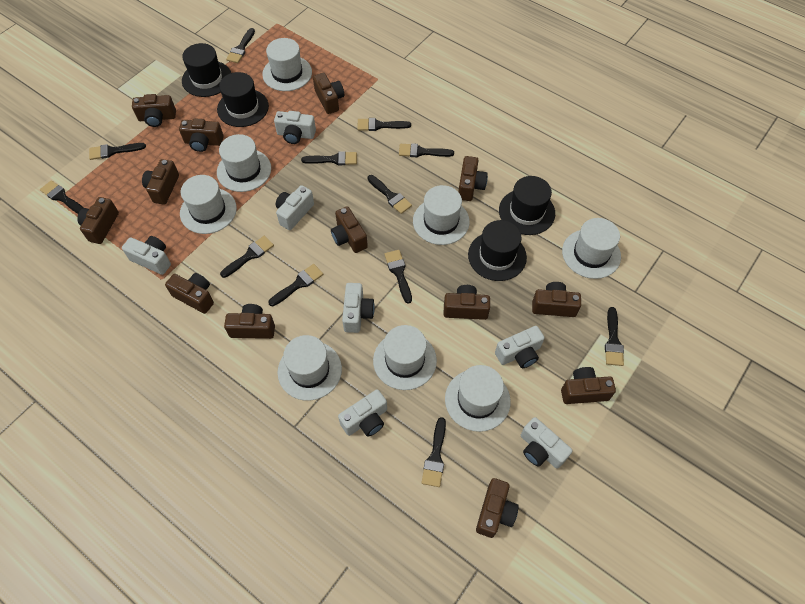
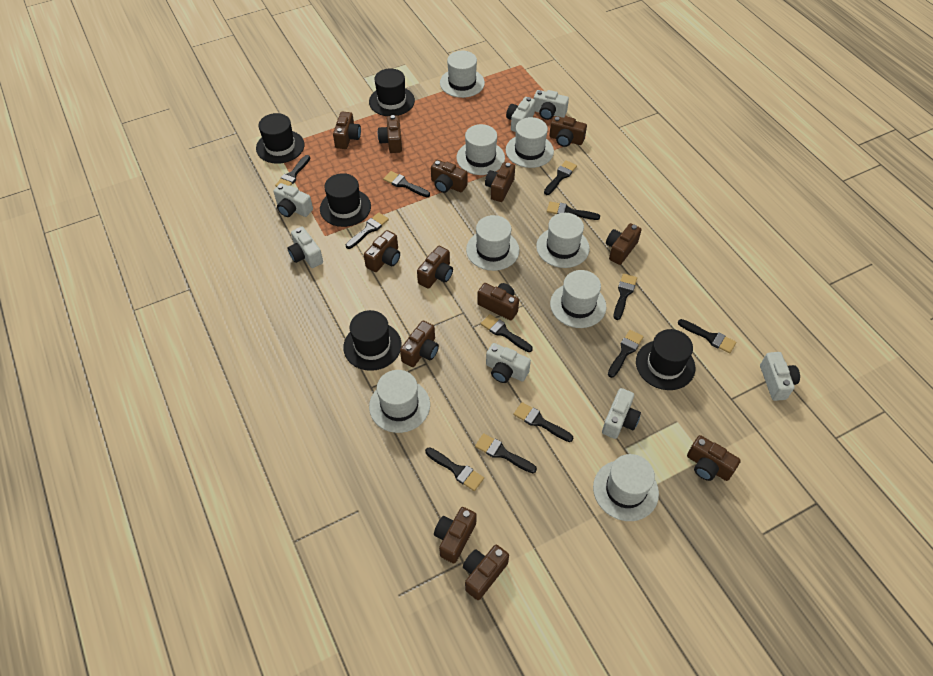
black hat: 4 -> 5

